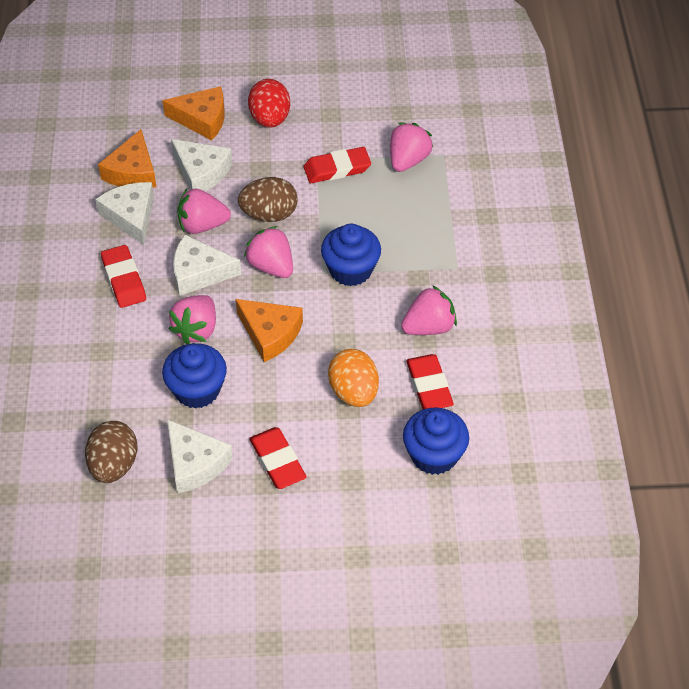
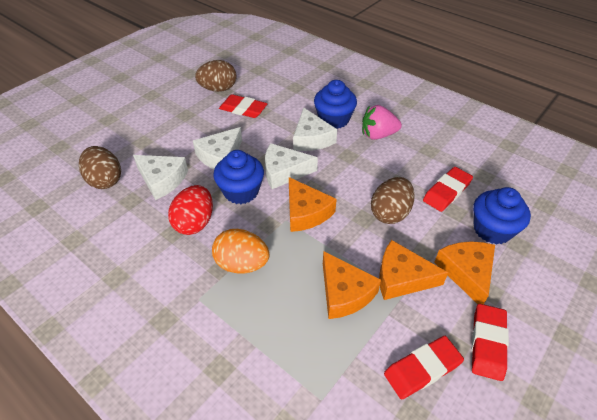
brown egg: 2 -> 3
orange cheese: 3 -> 4
pink strawberry: 5 -> 1

